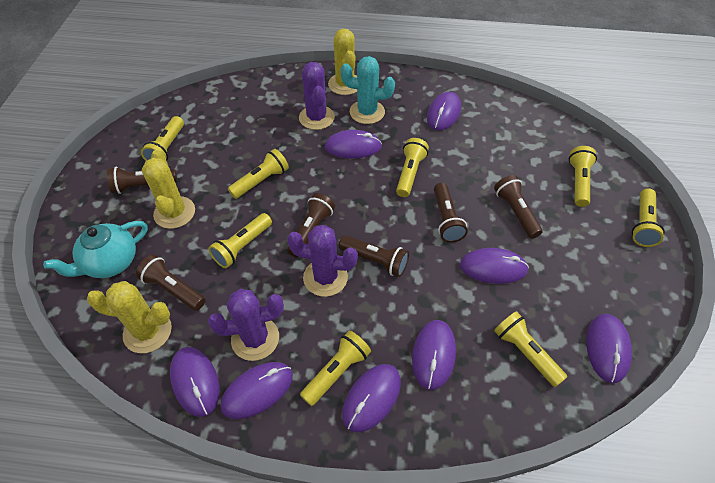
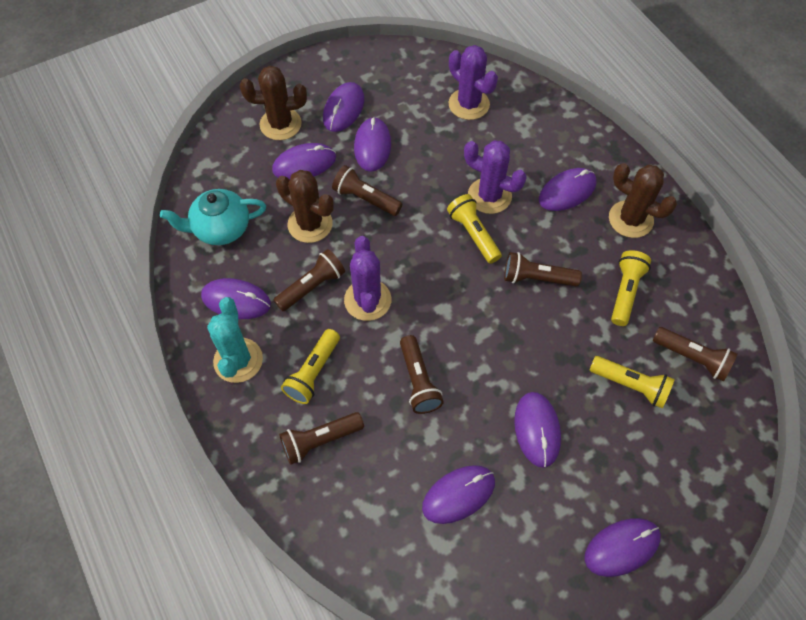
brown cactus: 0 -> 3
yellow cactus: 3 -> 0
yellow flashlight: 8 -> 4

